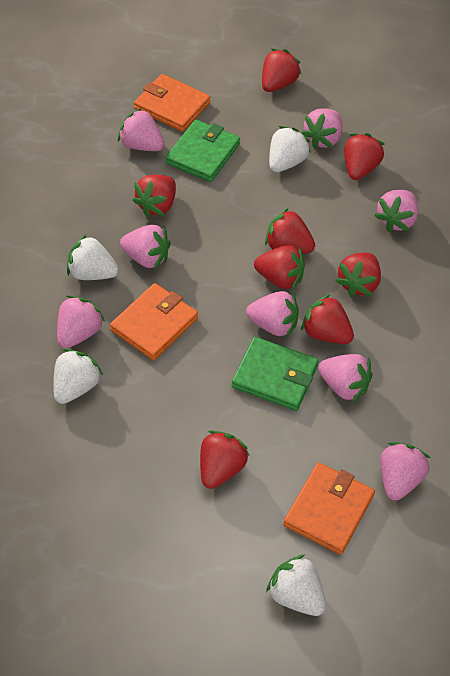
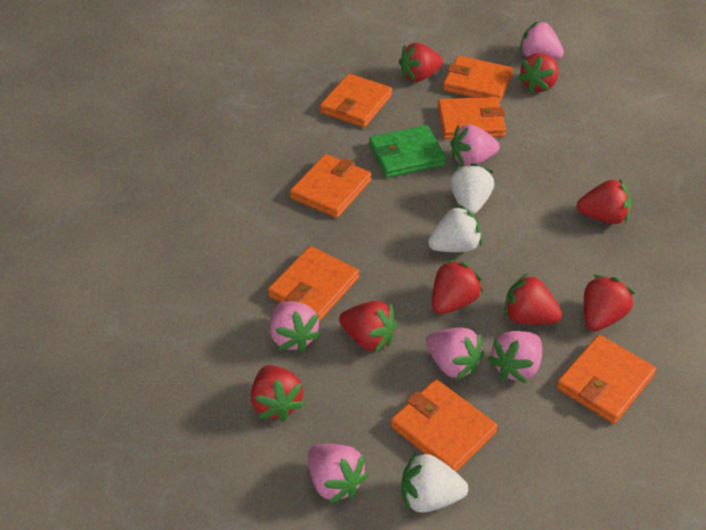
green wallet: 2 -> 1
orange wallet: 3 -> 7
pink strawberry: 8 -> 6
white strawberry: 4 -> 3

